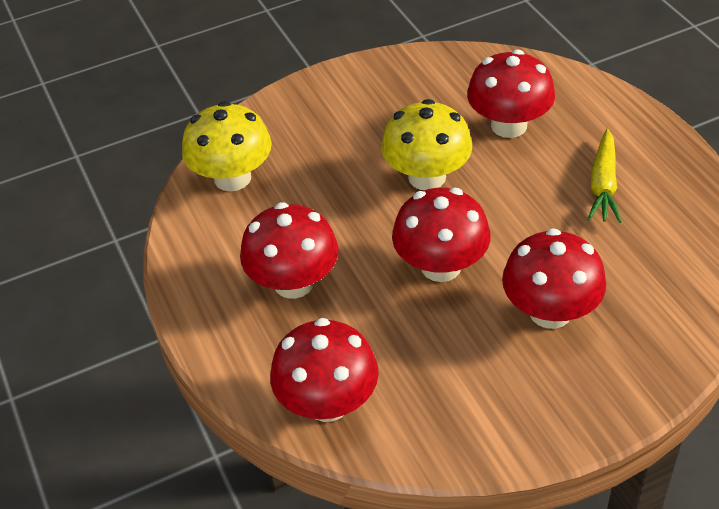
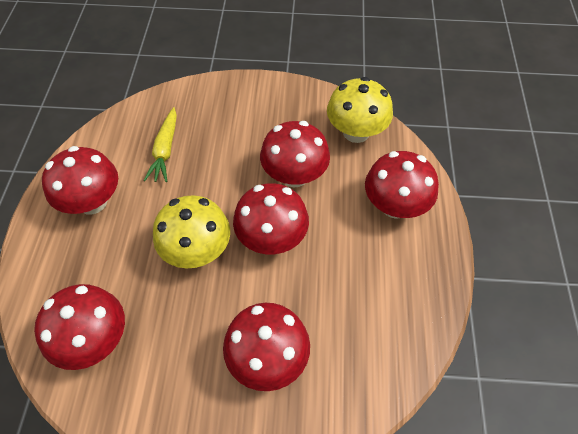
red mushroom: 5 -> 6

